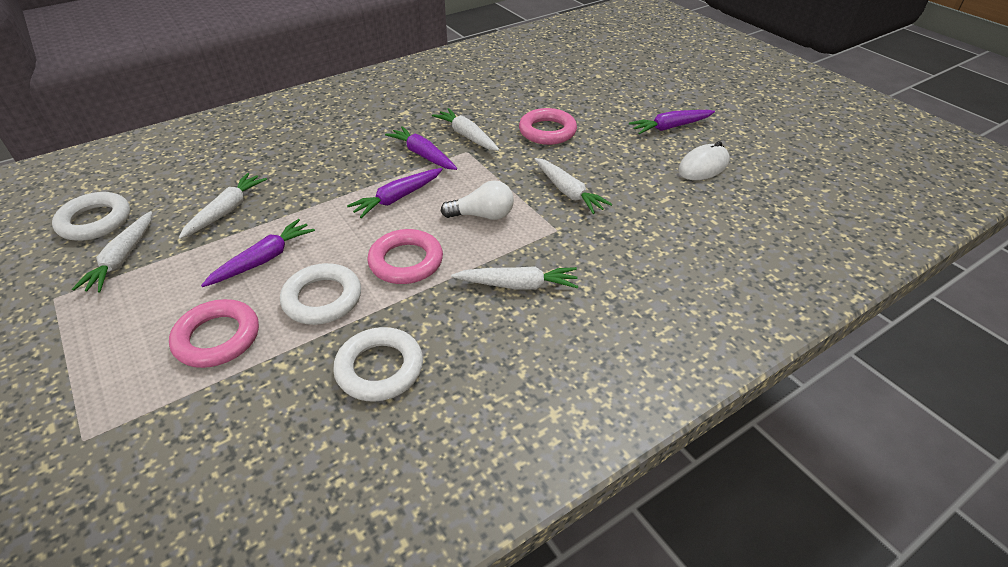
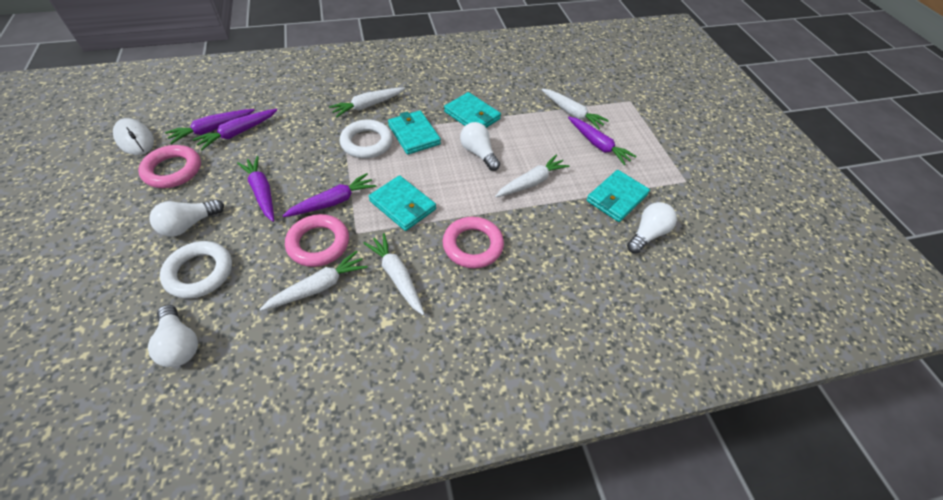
purple carrot: 4 -> 5
turquoise wallet: 0 -> 4
white light bulb: 1 -> 4
white ring: 3 -> 2

